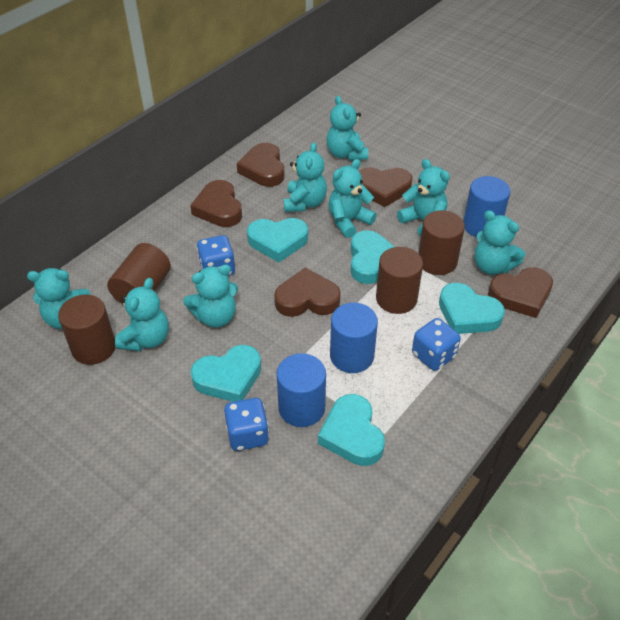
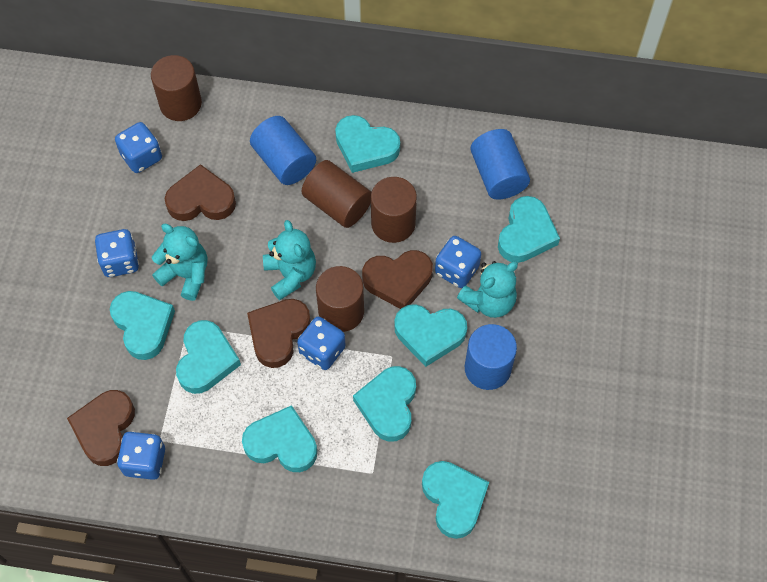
blue dice: 3 -> 5
brown heart: 5 -> 4
turquoise heart: 5 -> 8
turquoise teddy bear: 8 -> 3

